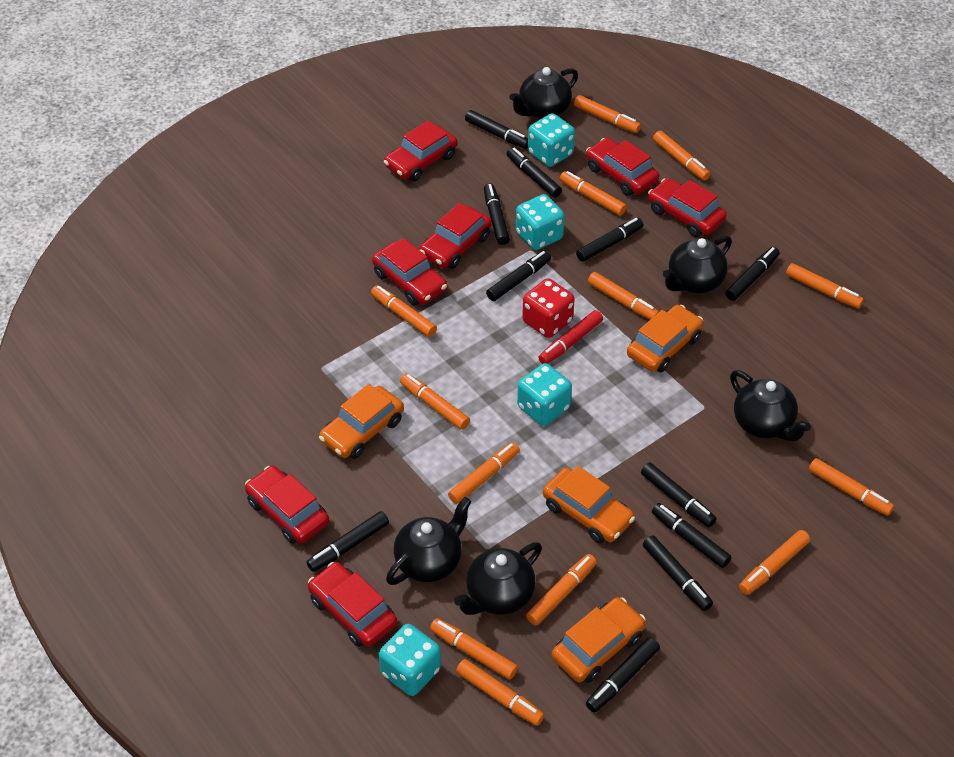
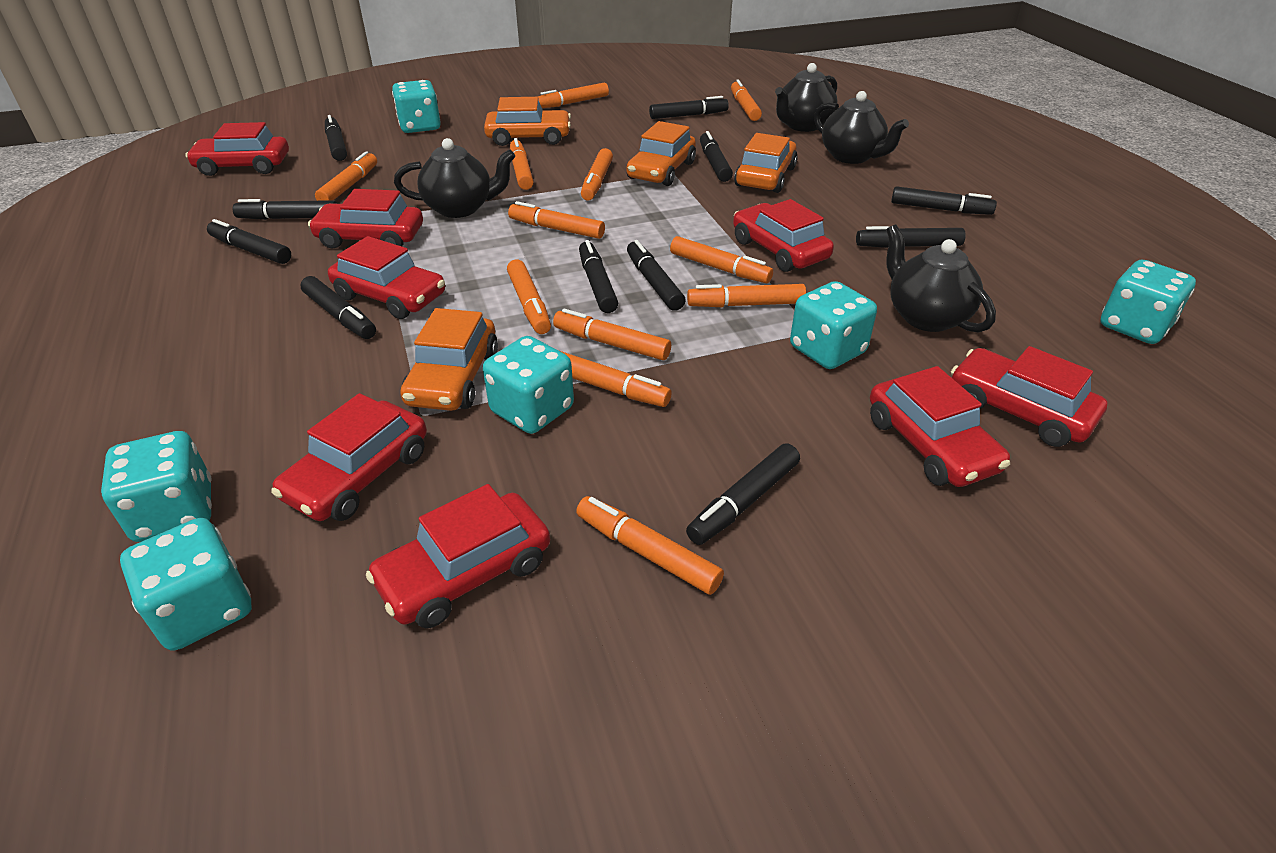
black teapot: 5 -> 4
orange marker: 13 -> 12
red car: 7 -> 8
red dice: 1 -> 0
red marker: 1 -> 0
turquoise dice: 4 -> 6

